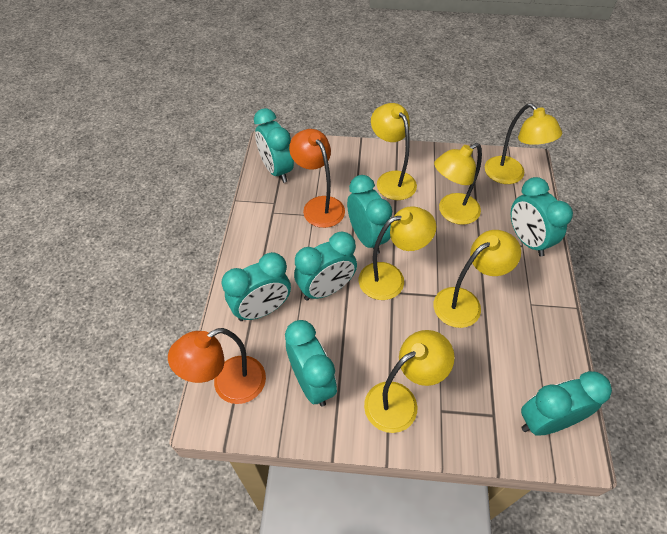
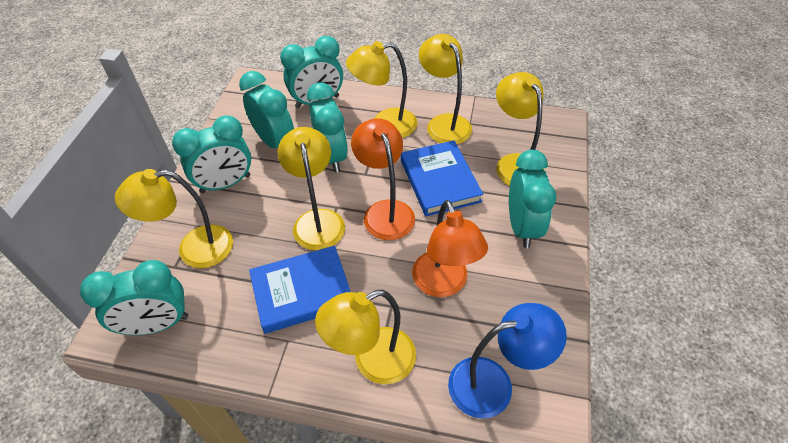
blue book: 0 -> 2
blue lamp: 0 -> 1
turquoise clock: 7 -> 6

